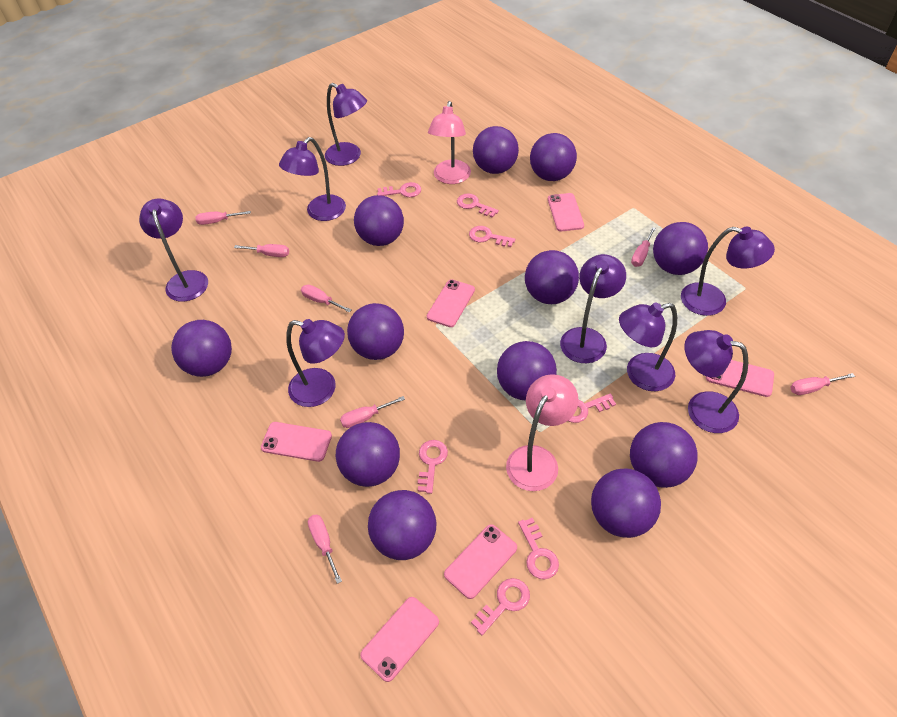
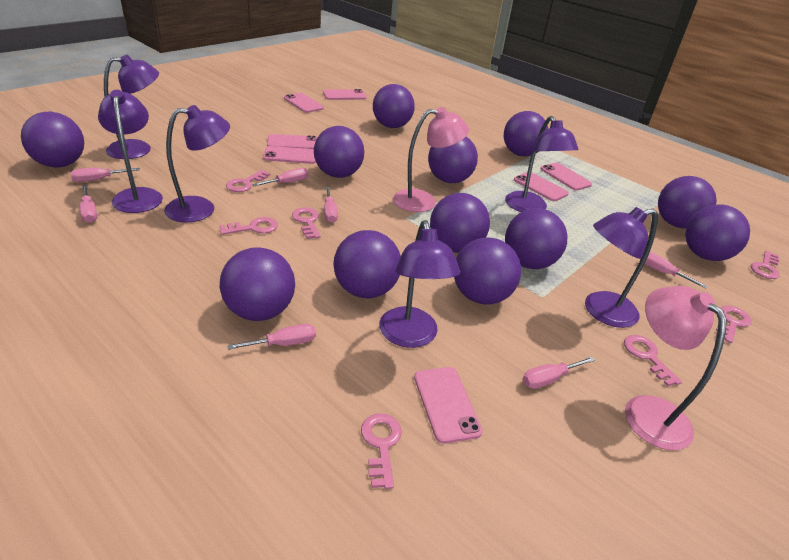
pink phone: 6 -> 7
purple lamp: 8 -> 6

